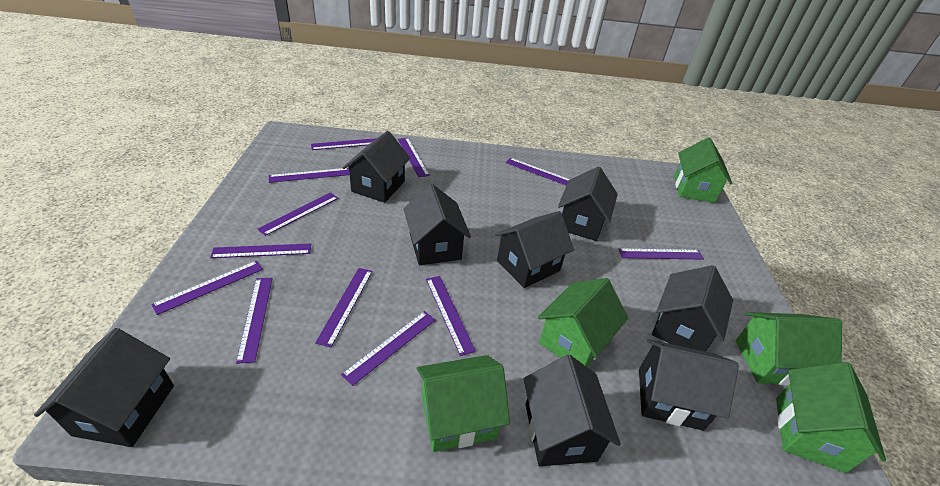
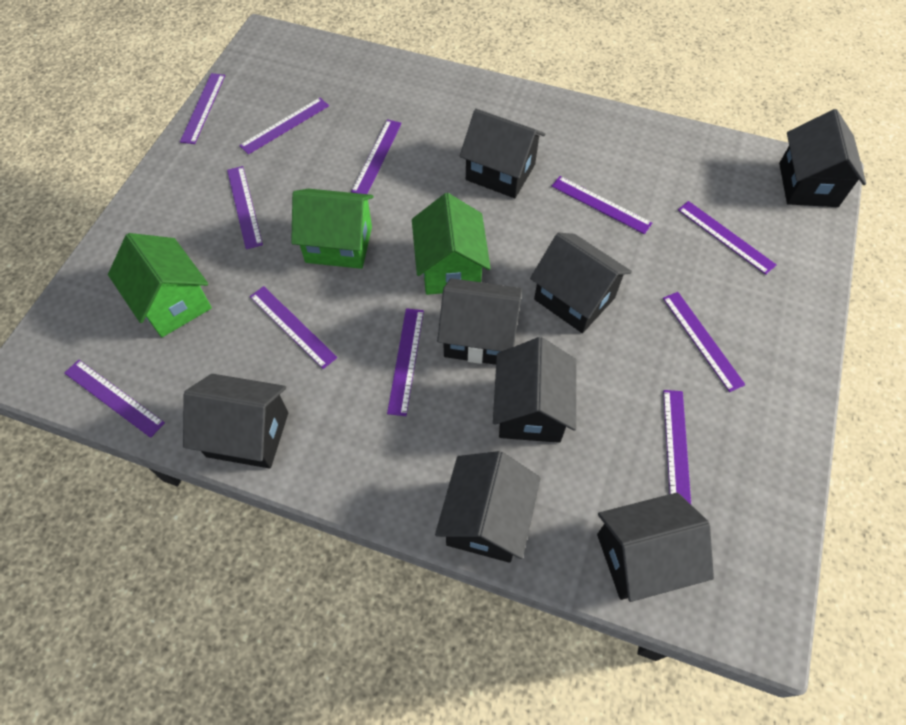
green house: 5 -> 3
purple ruler: 12 -> 11

